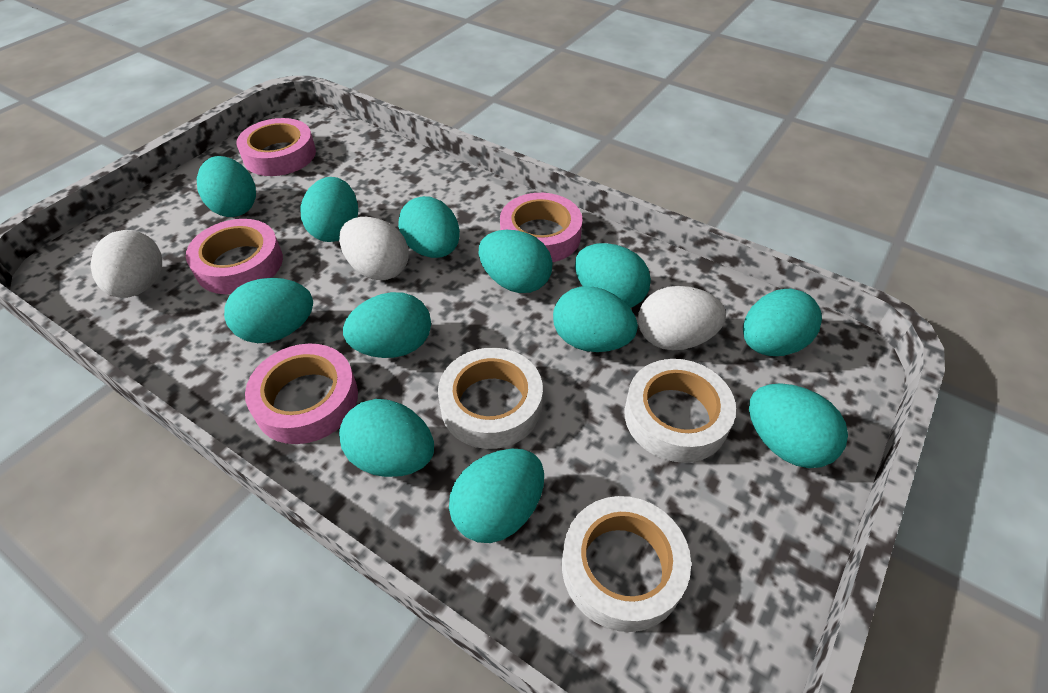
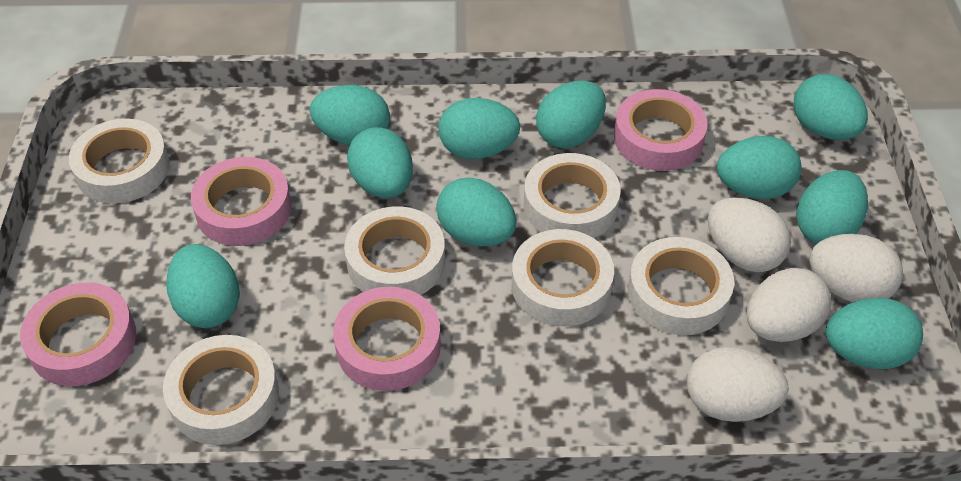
turquoise egg: 12 -> 10
white egg: 3 -> 4
white tape: 3 -> 6

